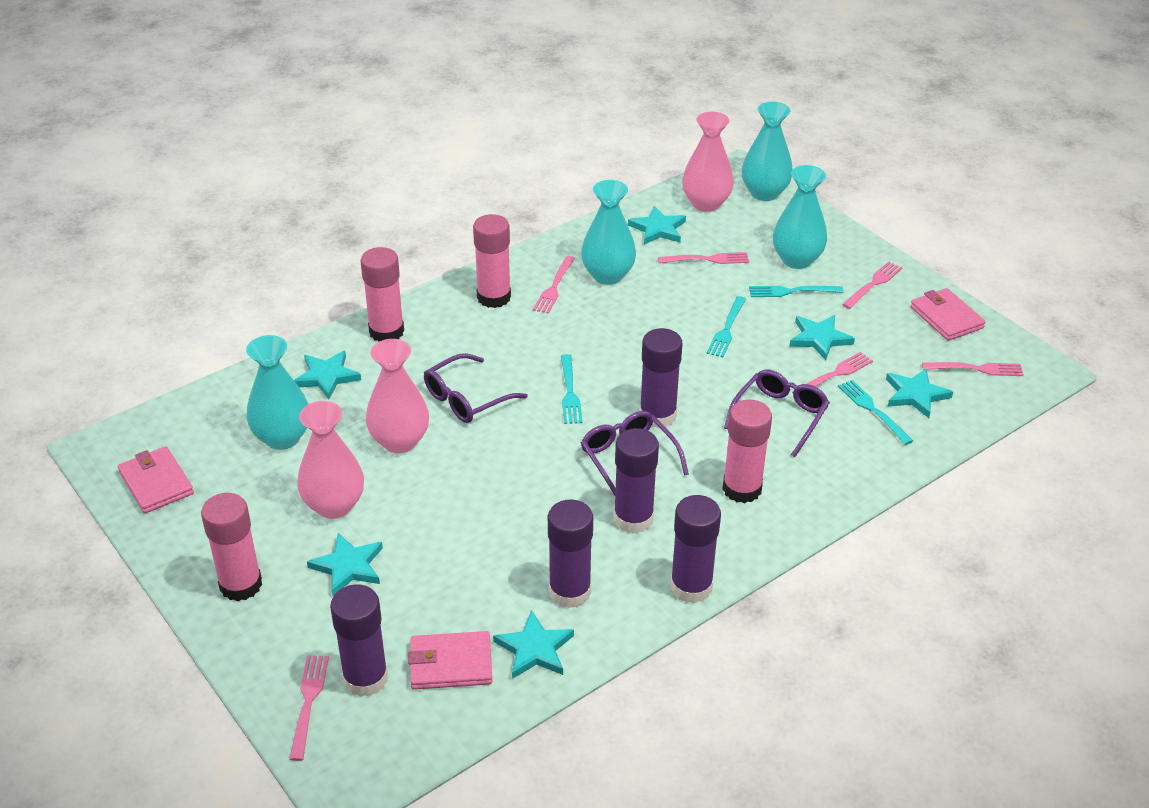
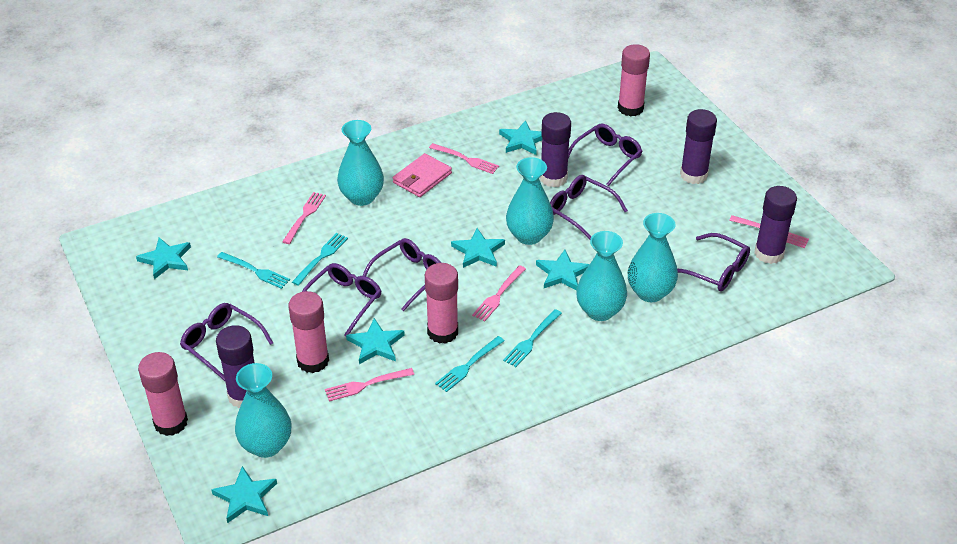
pink fork: 6 -> 5
pink vase: 3 -> 0
pink wallet: 3 -> 1
purple glasses: 3 -> 6
purple glue stick: 5 -> 4
turquoise vase: 4 -> 5

